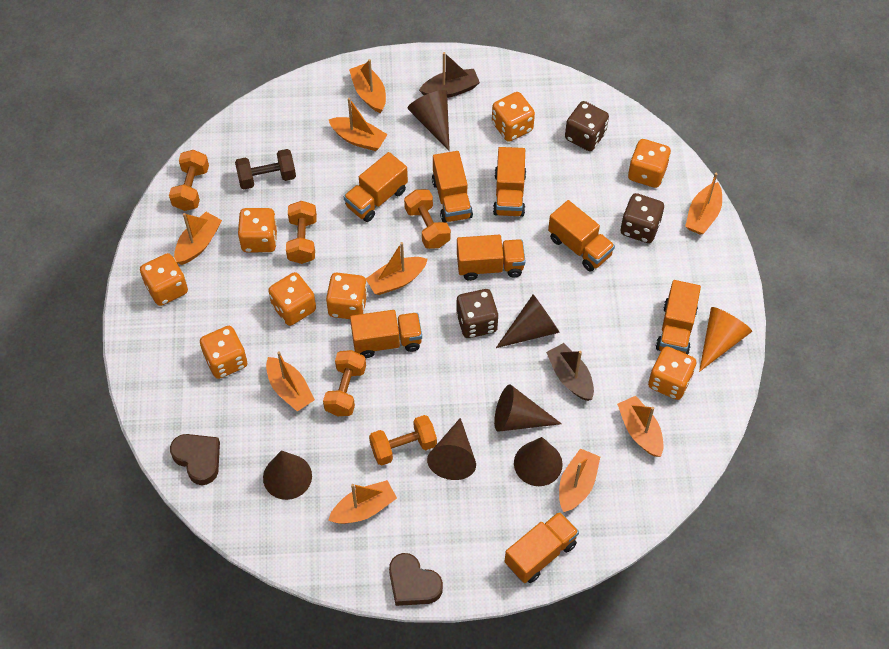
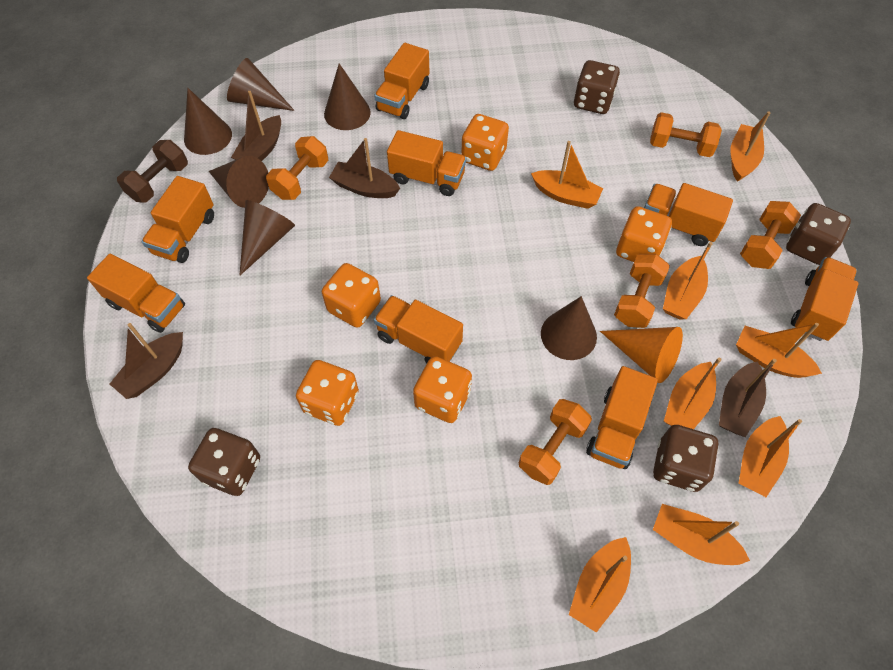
brown boat: 2 -> 4
brown dice: 3 -> 4
brown heart: 2 -> 0
orange boat: 9 -> 8
orange dice: 8 -> 5

